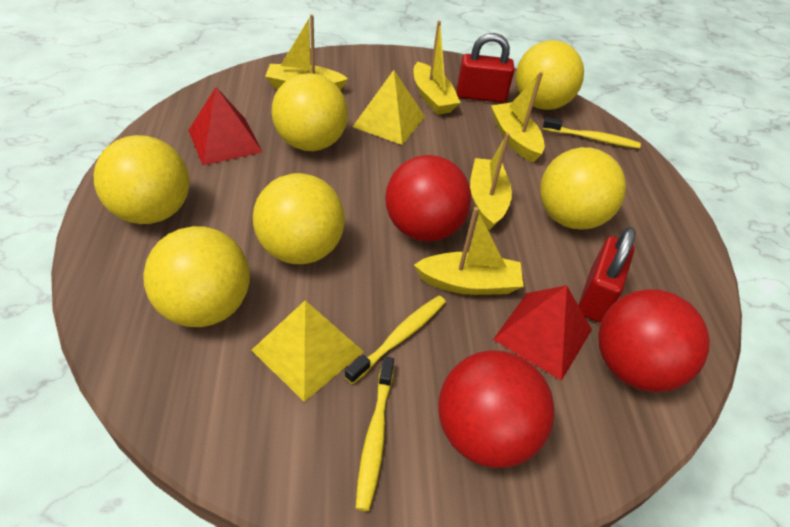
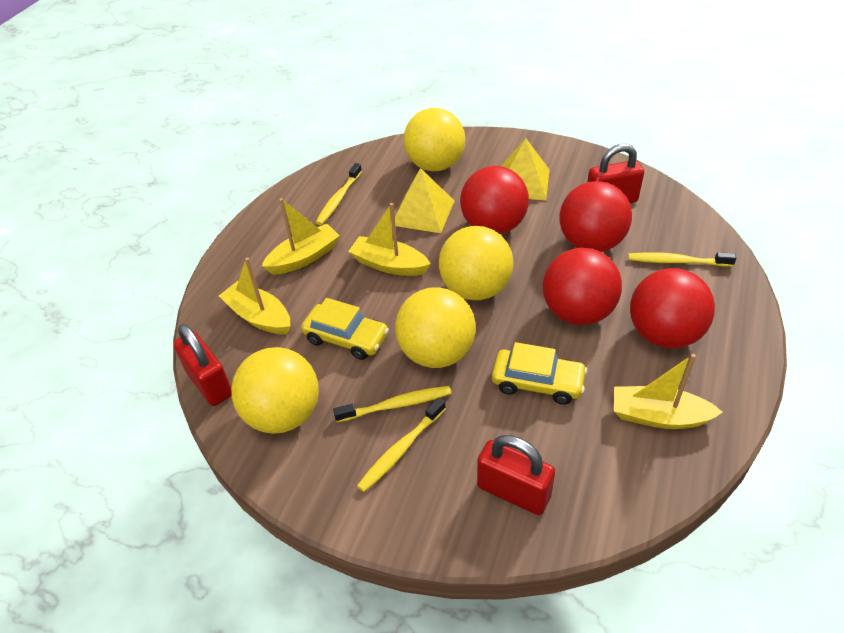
red ball: 3 -> 4
red padlock: 2 -> 3
red pyramid: 2 -> 0
yellow ball: 6 -> 4
yellow boat: 5 -> 4
yellow car: 0 -> 2
yellow toothbrush: 3 -> 4

